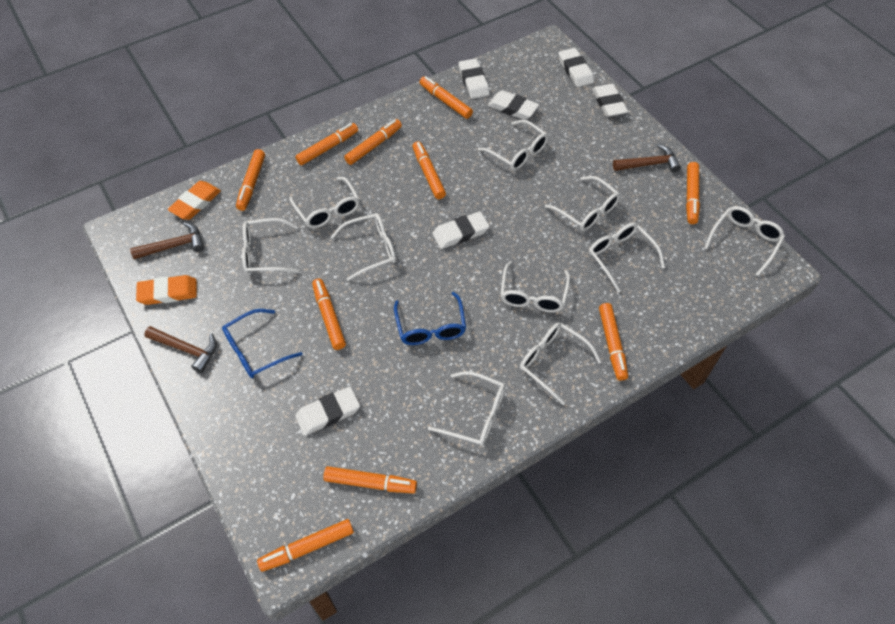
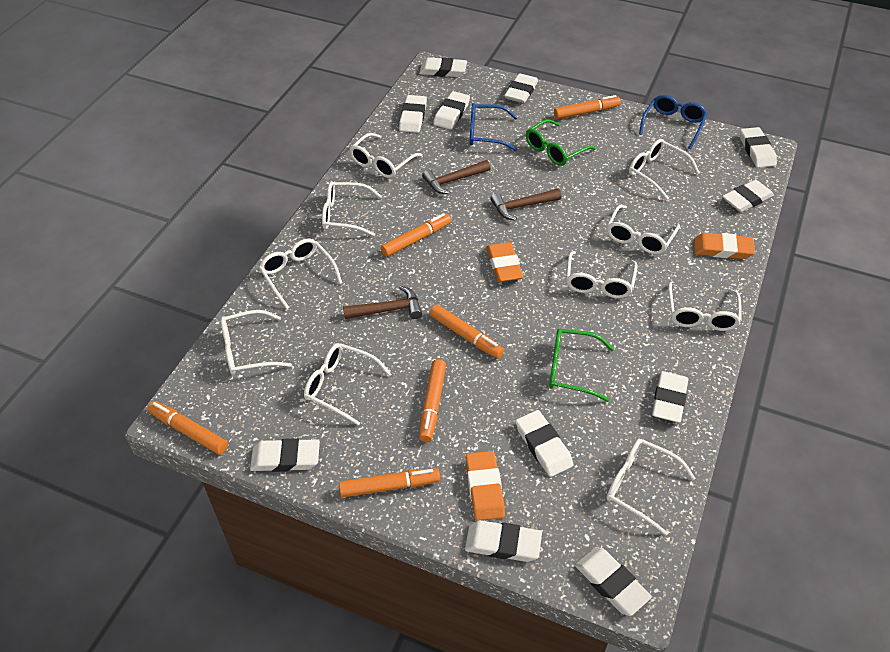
green glasses: 0 -> 2
orange eraser: 2 -> 3
orange marker: 10 -> 6
white eraser: 6 -> 11

